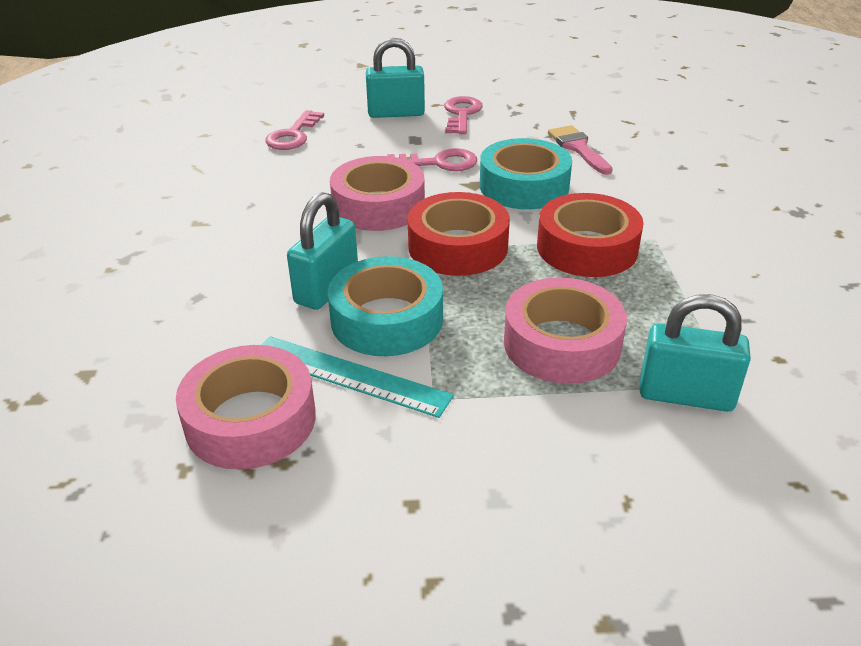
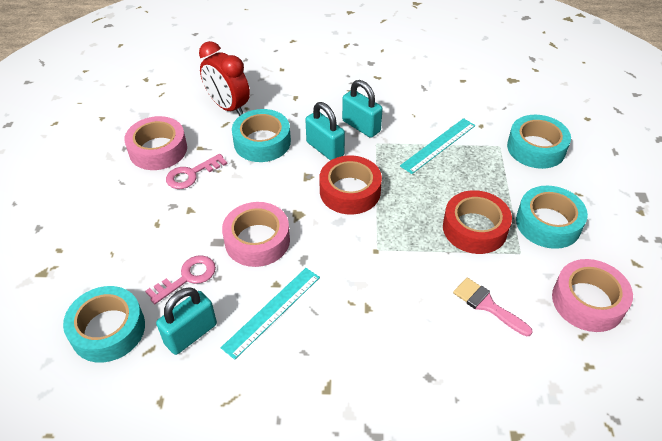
pink key: 3 -> 2
red clock: 0 -> 1
turquoise ruler: 1 -> 2
turquoise tape: 2 -> 4

